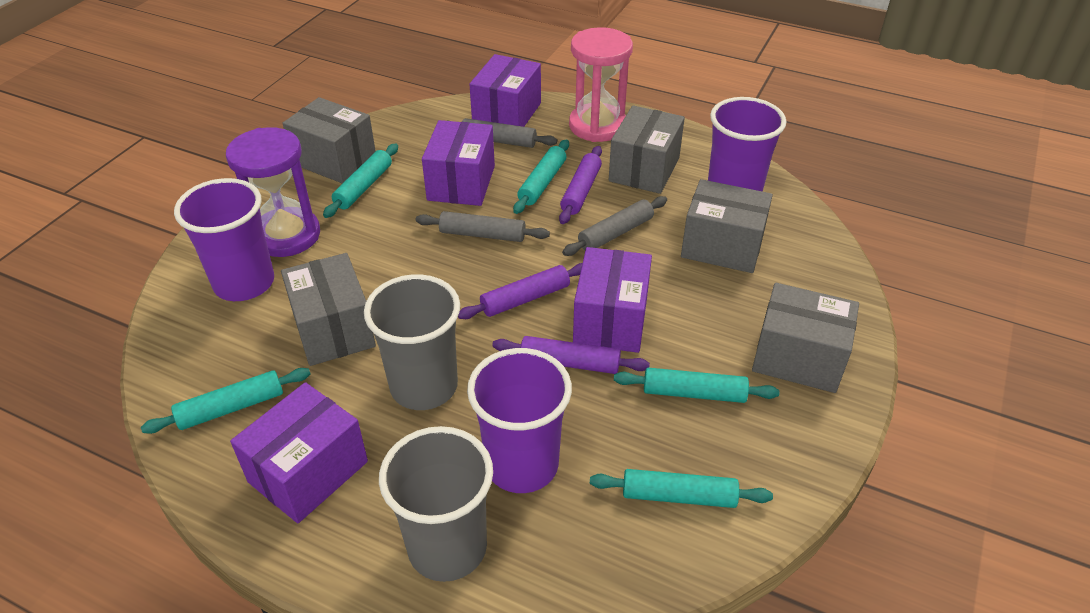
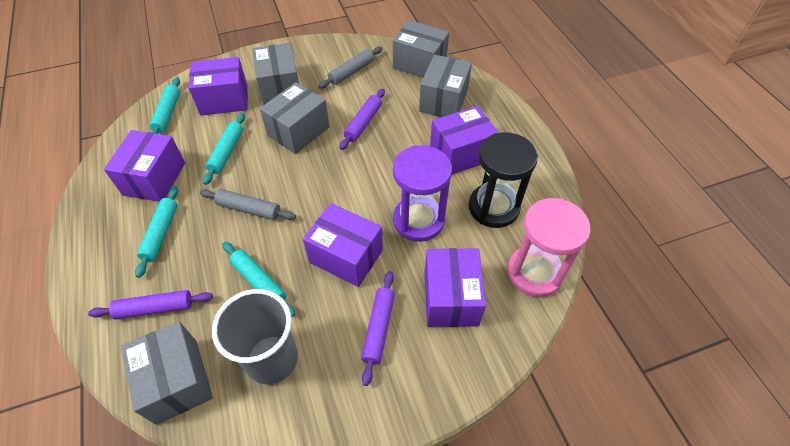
black hourglass: 0 -> 1
grey cup: 2 -> 1
grey rolling pin: 3 -> 2
purple box: 4 -> 5
purple cup: 3 -> 0
turquoise rolling pin: 5 -> 4

